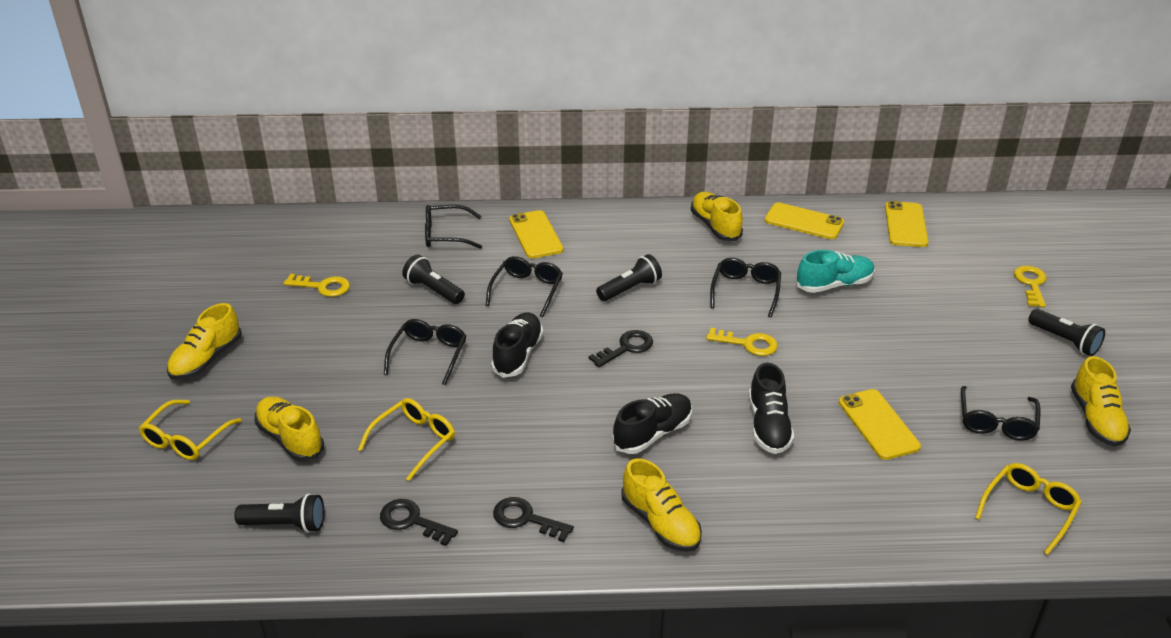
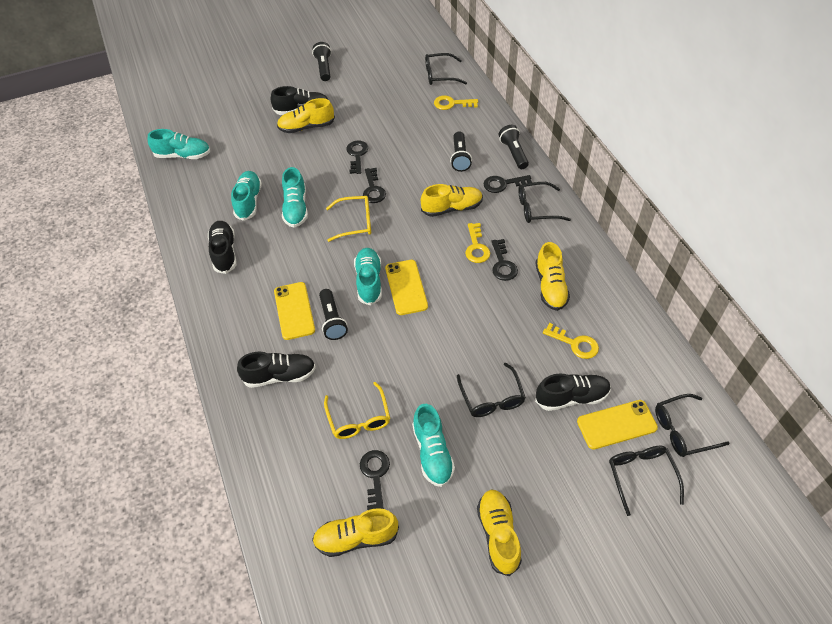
black key: 3 -> 5
black shoe: 3 -> 4
turquoise shoe: 1 -> 5
yellow glasses: 3 -> 2
yellow phone: 4 -> 3

